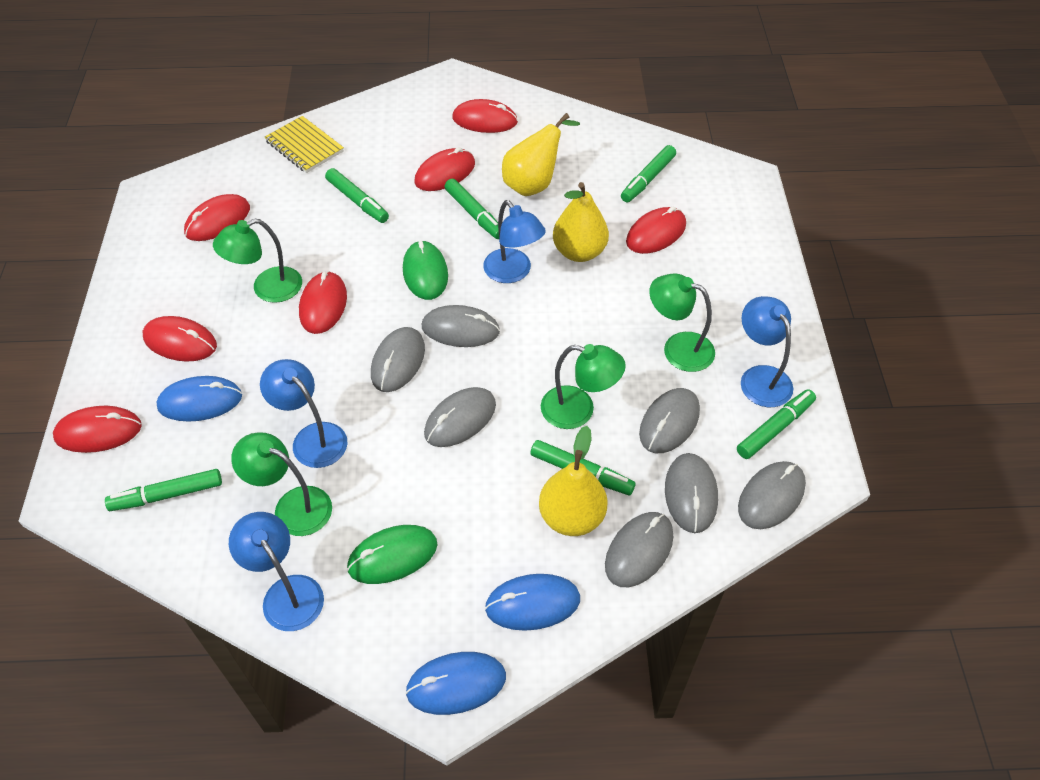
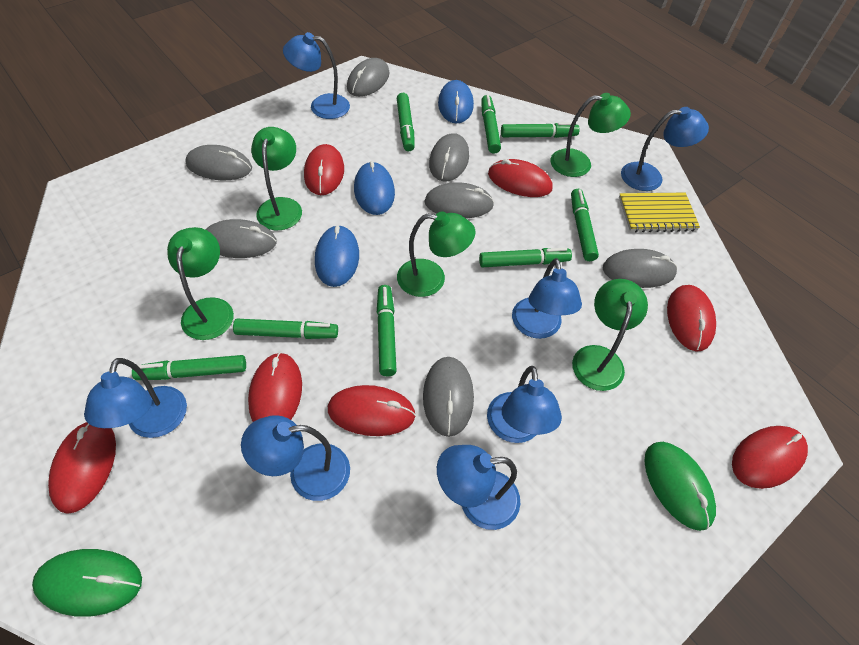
blue lamp: 4 -> 7
green lamp: 4 -> 5
green marker: 6 -> 8
yellow pear: 3 -> 0

